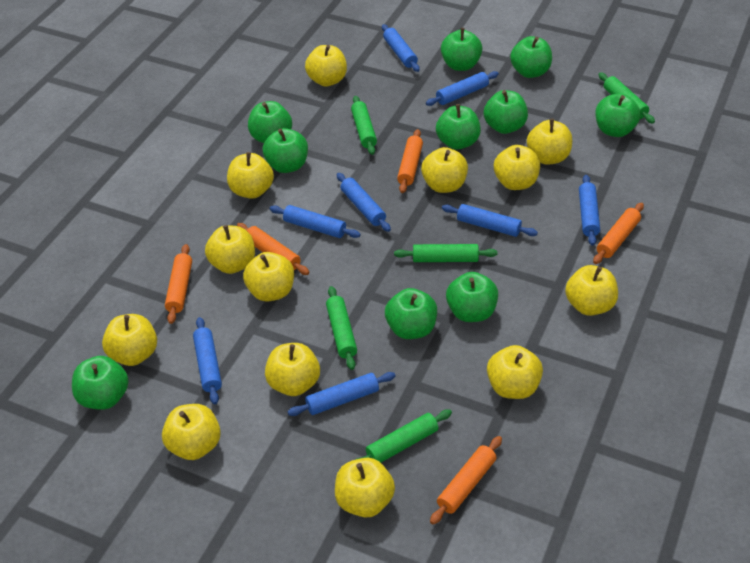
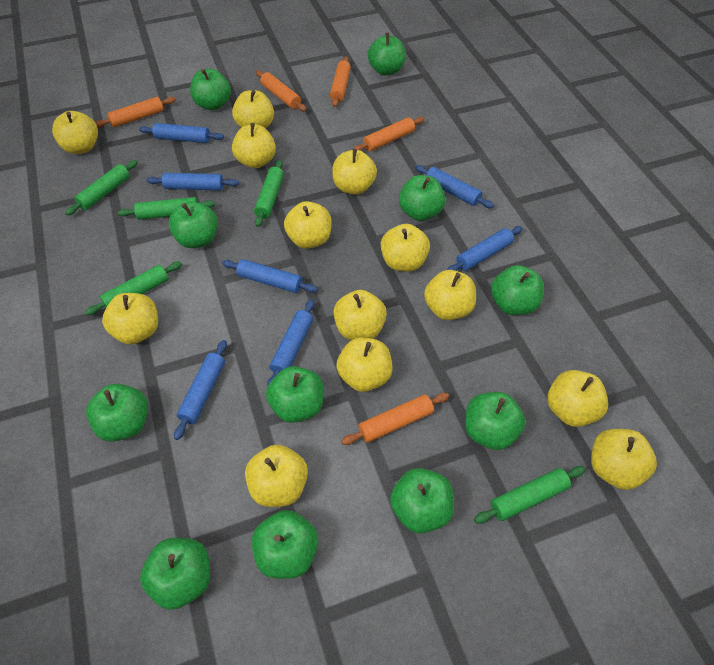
blue rolling pin: 8 -> 7
green apple: 10 -> 11

